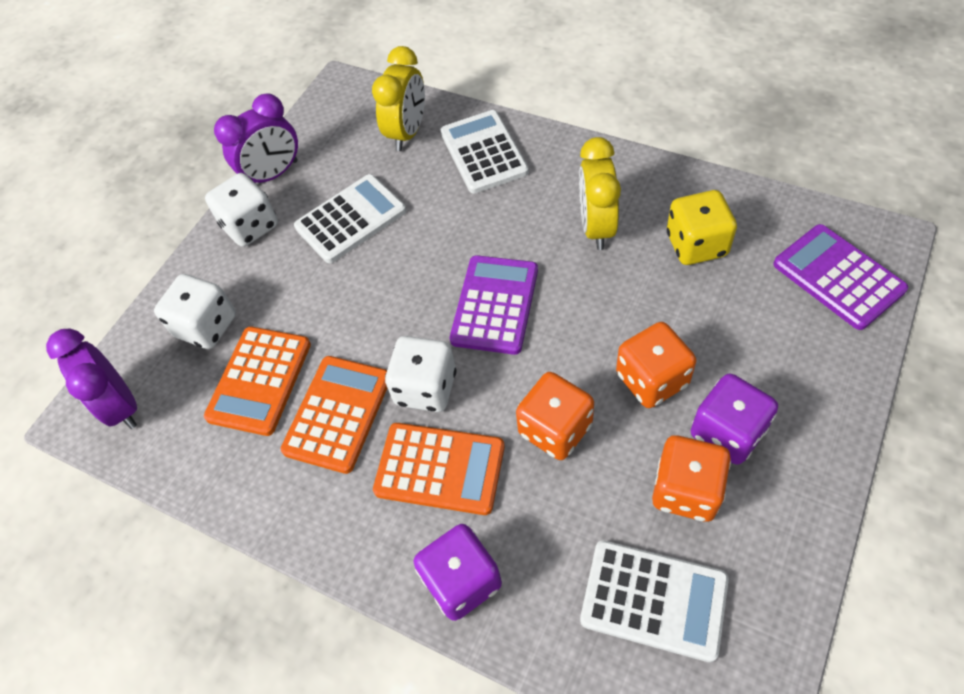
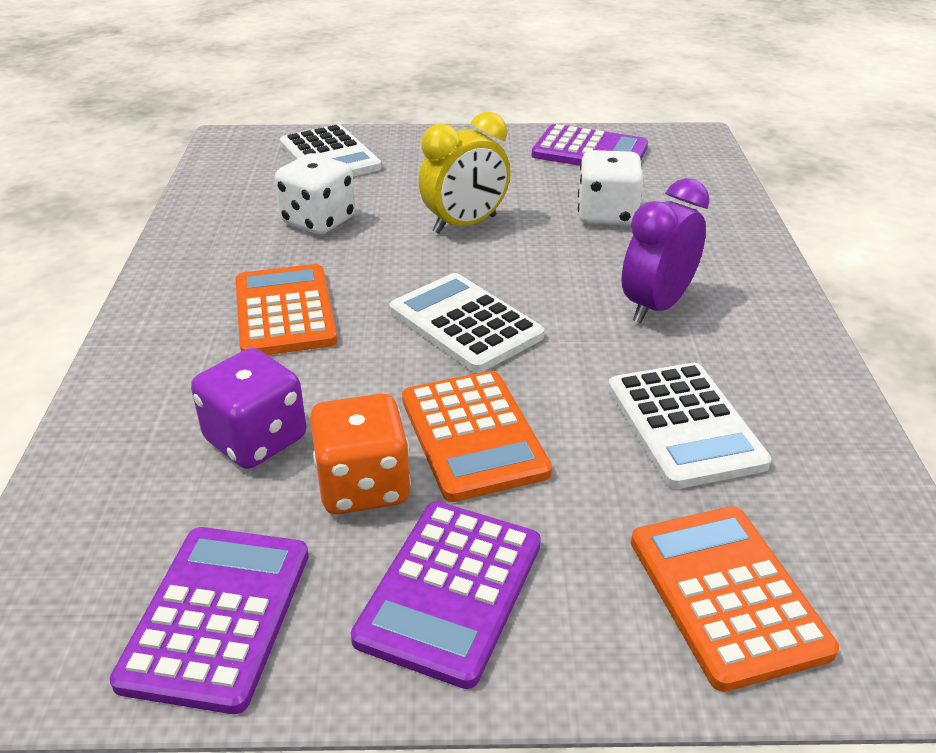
orange dice: 3 -> 1
purple calculator: 2 -> 3
purple clock: 2 -> 1
purple dice: 2 -> 1
white dice: 3 -> 2
yellow clock: 2 -> 1
yellow dice: 1 -> 0

